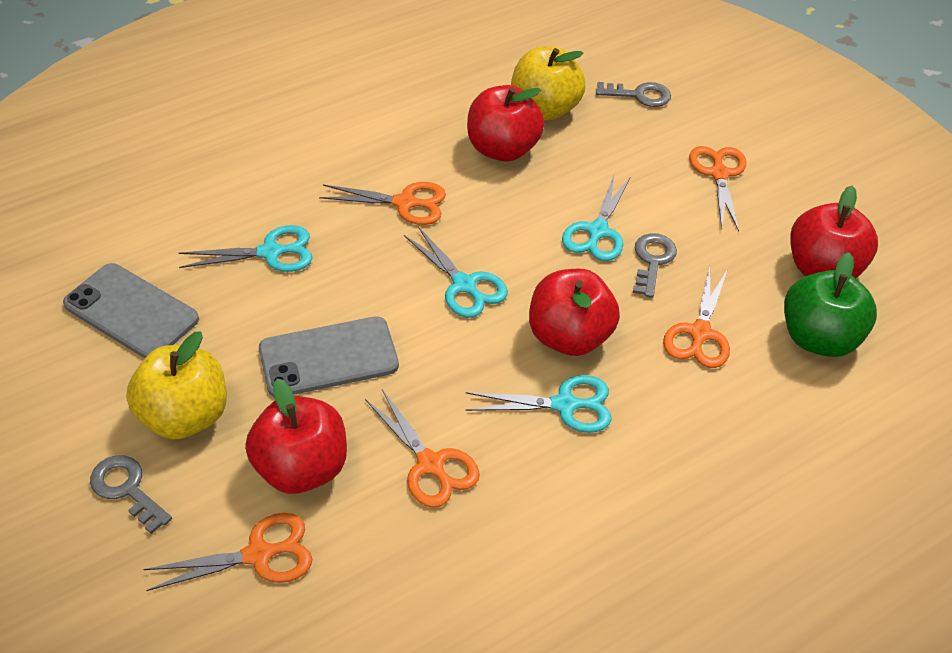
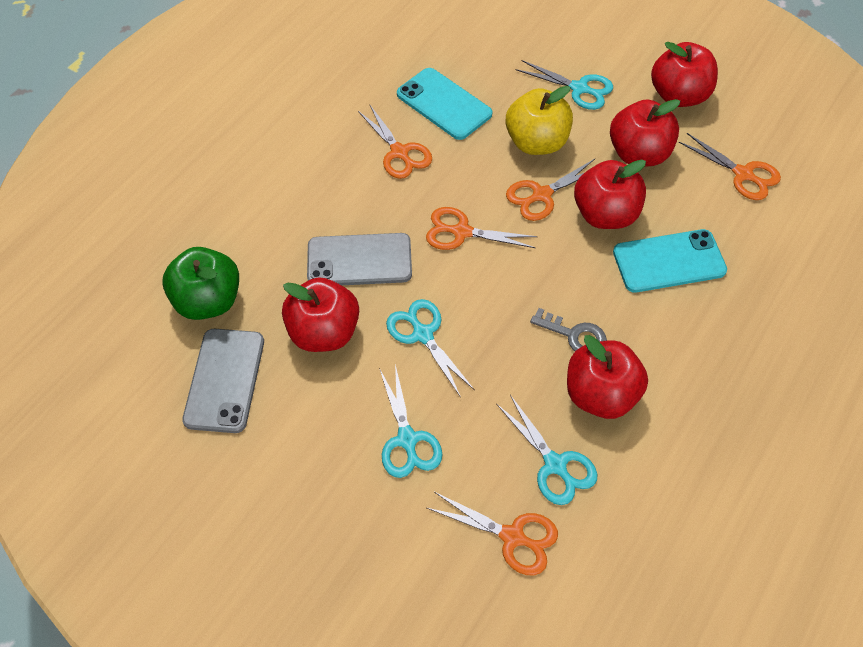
grey key: 3 -> 1
red apple: 4 -> 5
turquoise phone: 0 -> 2
yellow apple: 2 -> 1

